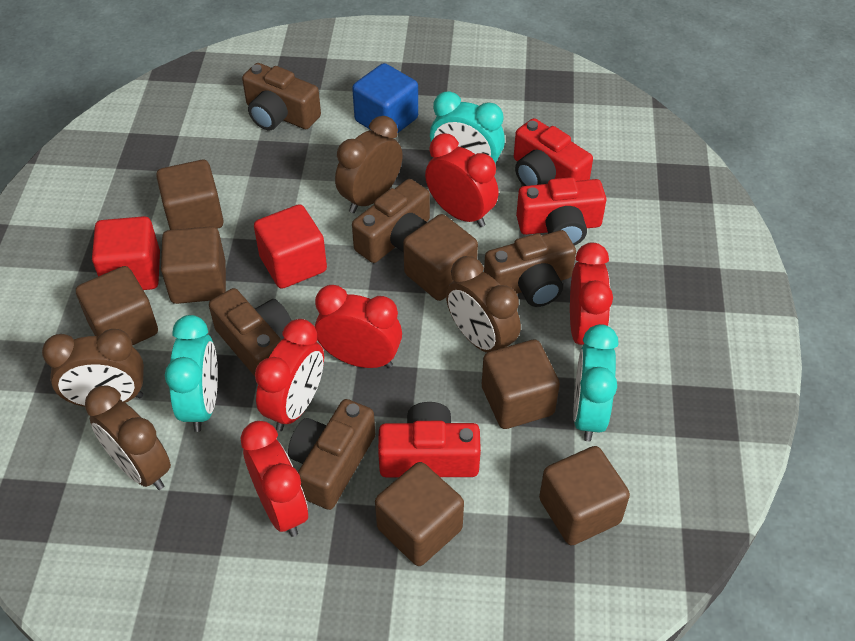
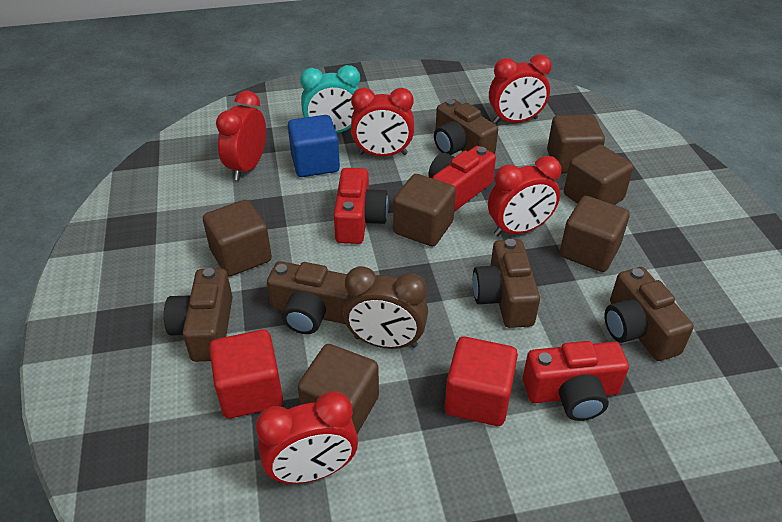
brown clock: 4 -> 1
brown cube: 7 -> 6
turquoise clock: 3 -> 1

